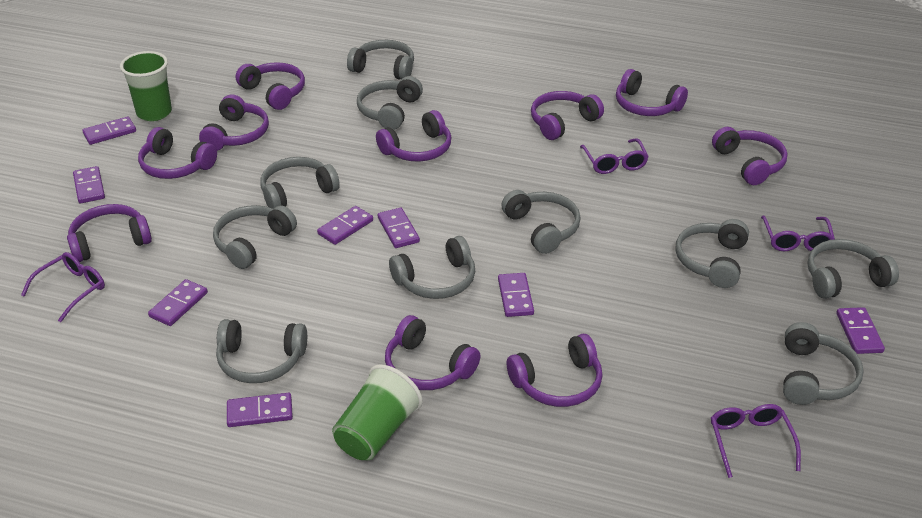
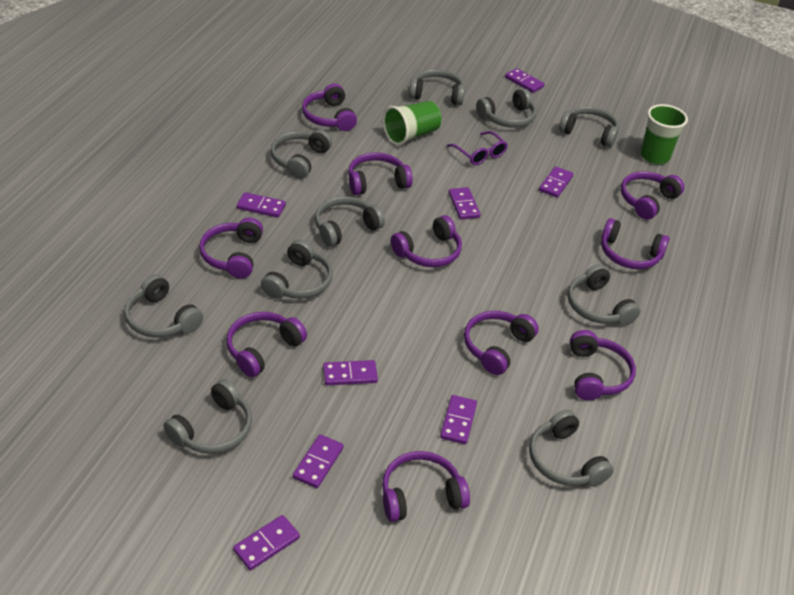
purple glasses: 4 -> 1

